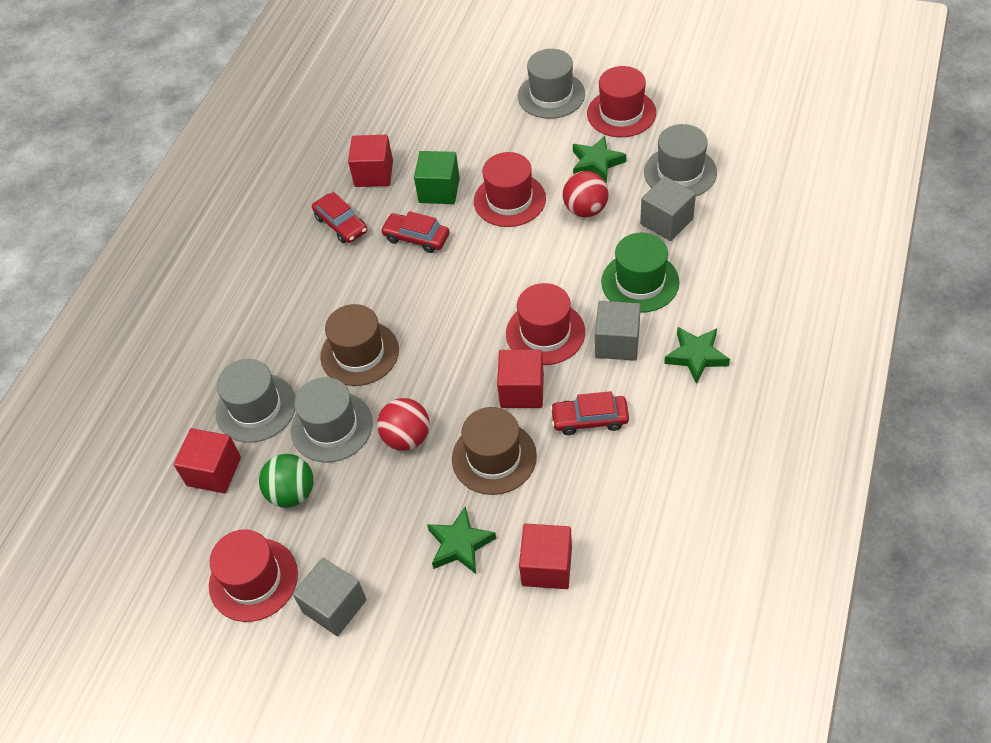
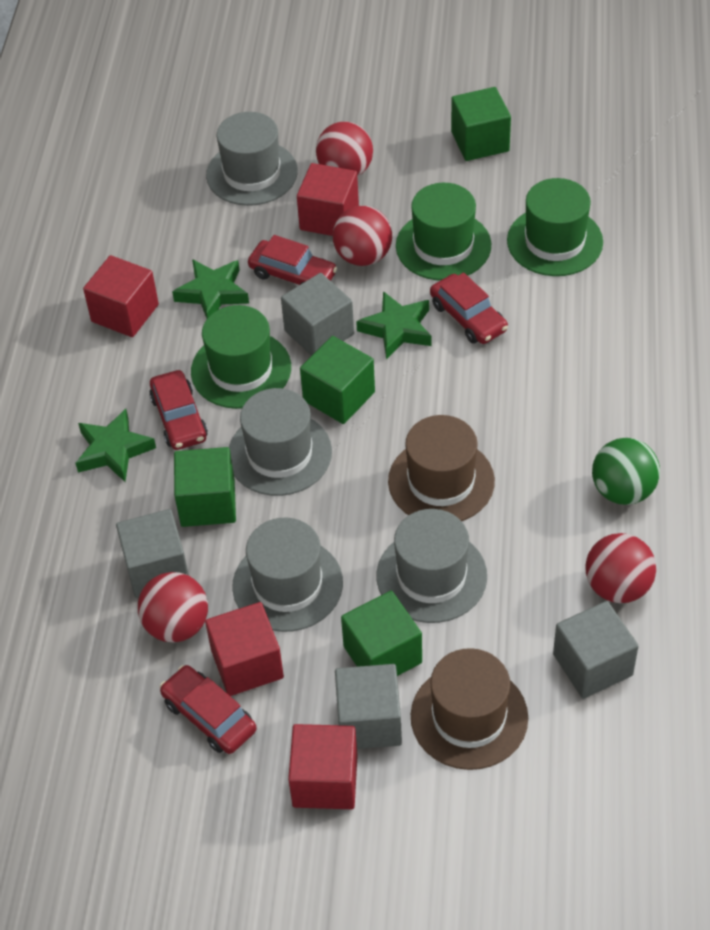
green cube: 1 -> 4
green hat: 1 -> 3
grey cube: 3 -> 4
red ball: 2 -> 4
red car: 3 -> 4
red hat: 4 -> 0

